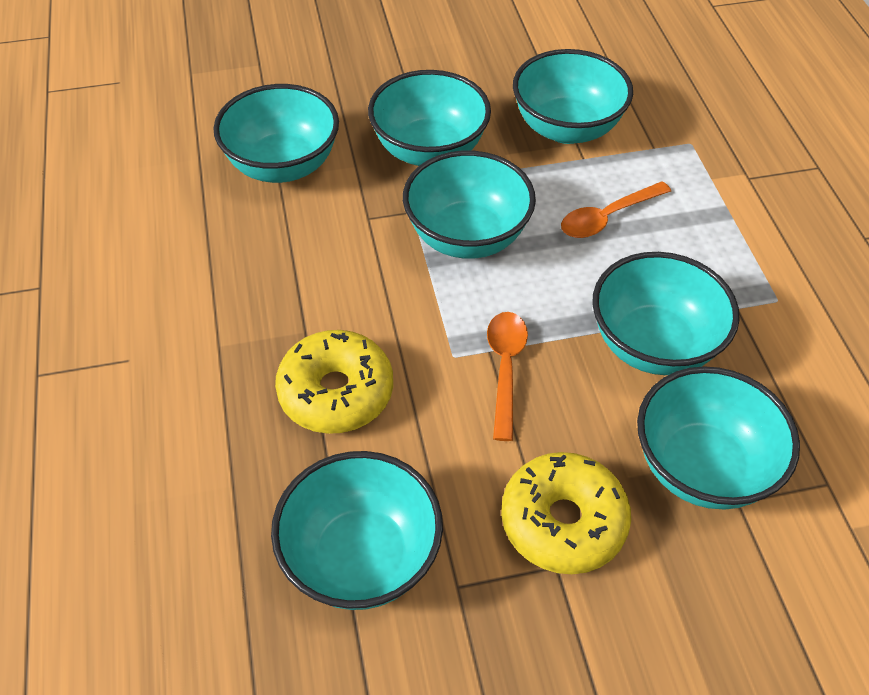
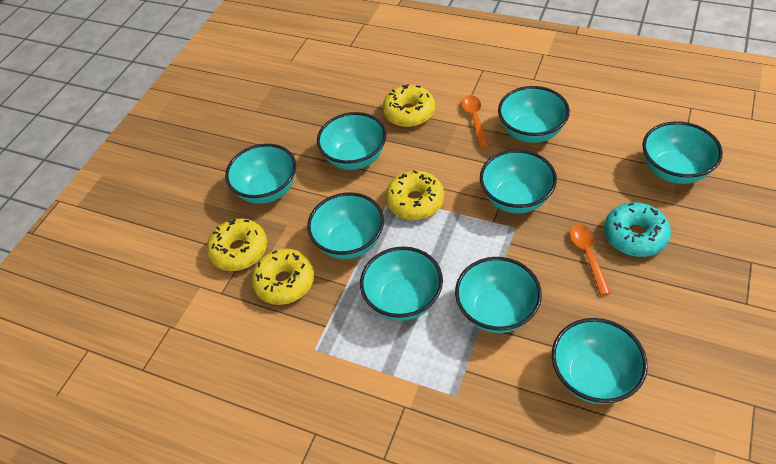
turquoise bowl: 7 -> 9
turquoise donut: 0 -> 1
yellow donut: 2 -> 4

